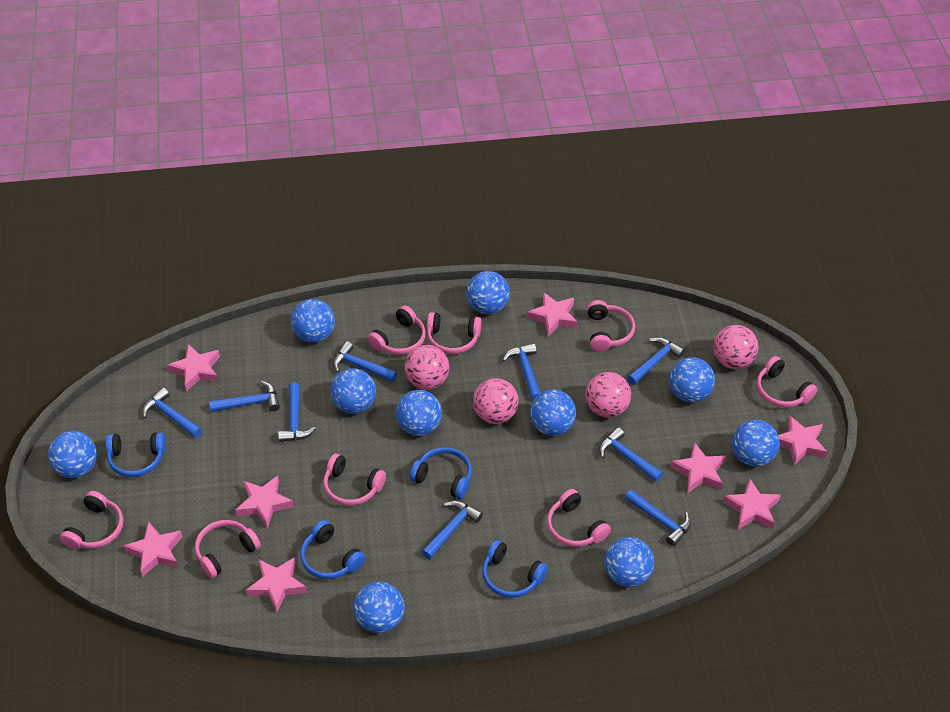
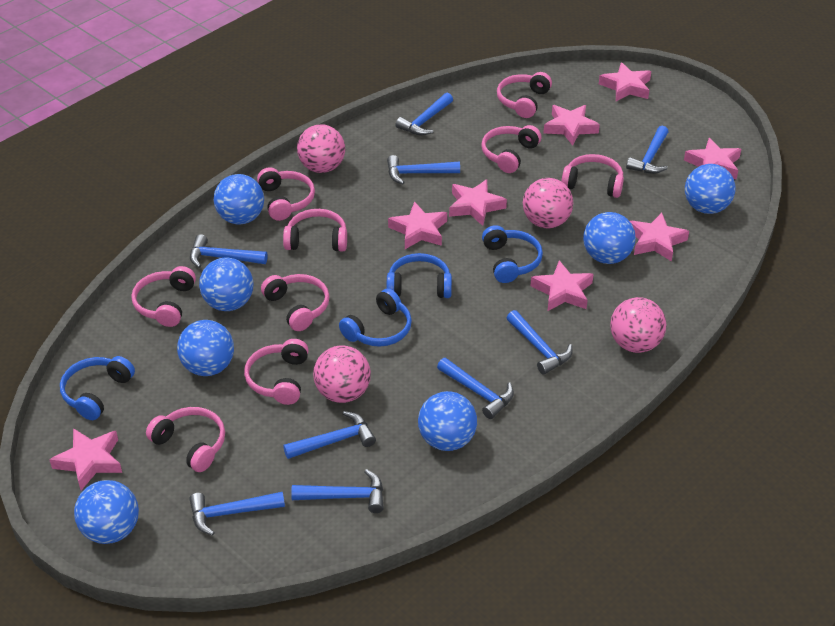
blue ball: 10 -> 7
pink headphones: 8 -> 9

